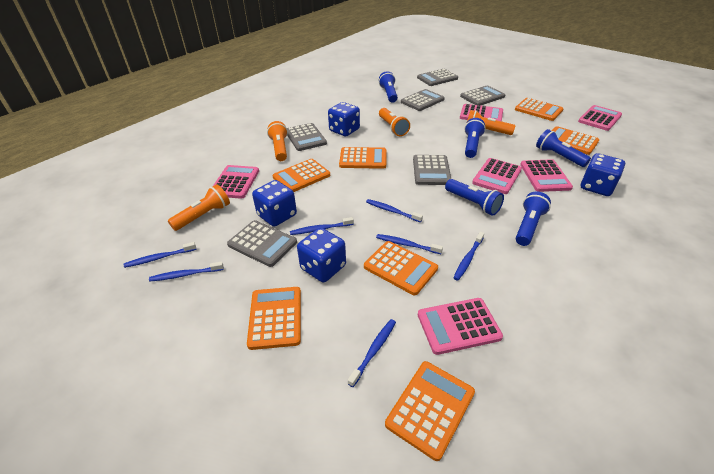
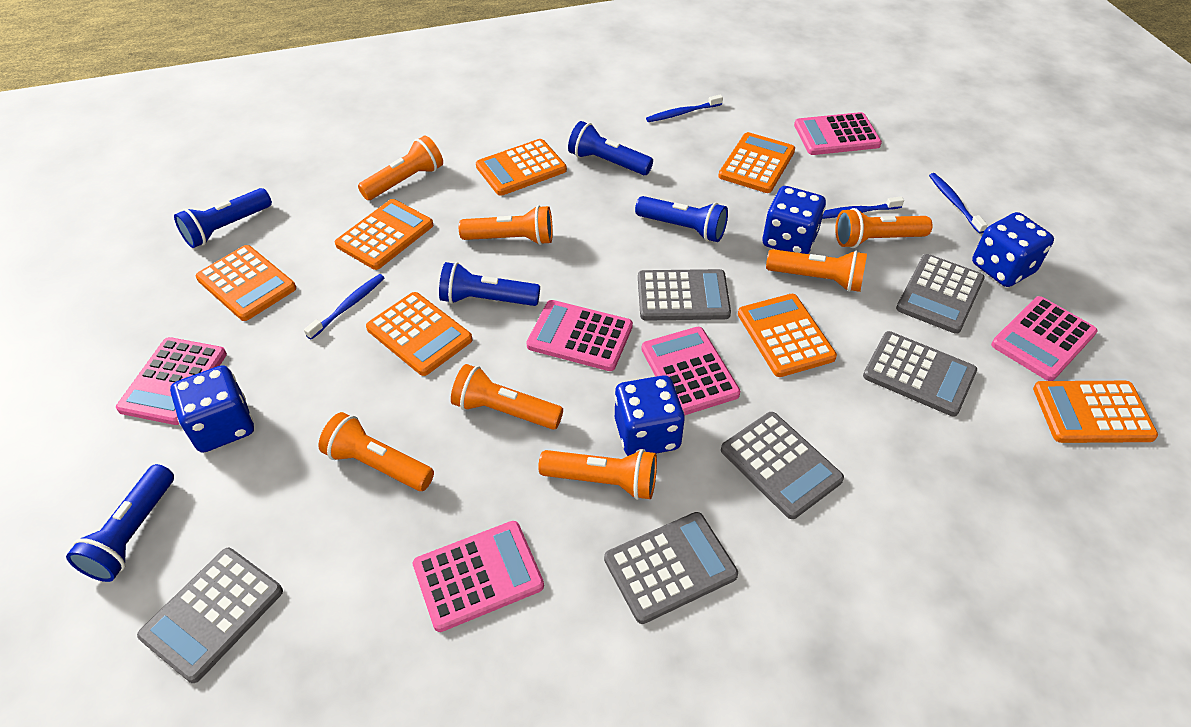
blue toothbrush: 7 -> 4
orange flashlight: 4 -> 7

